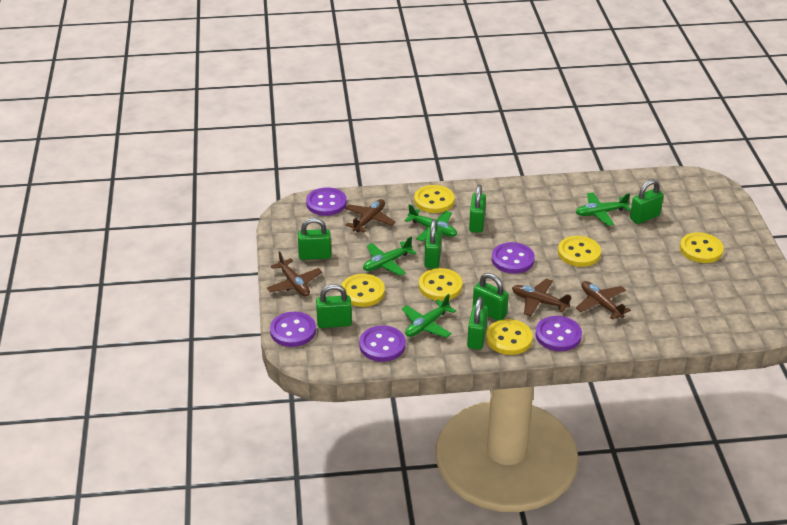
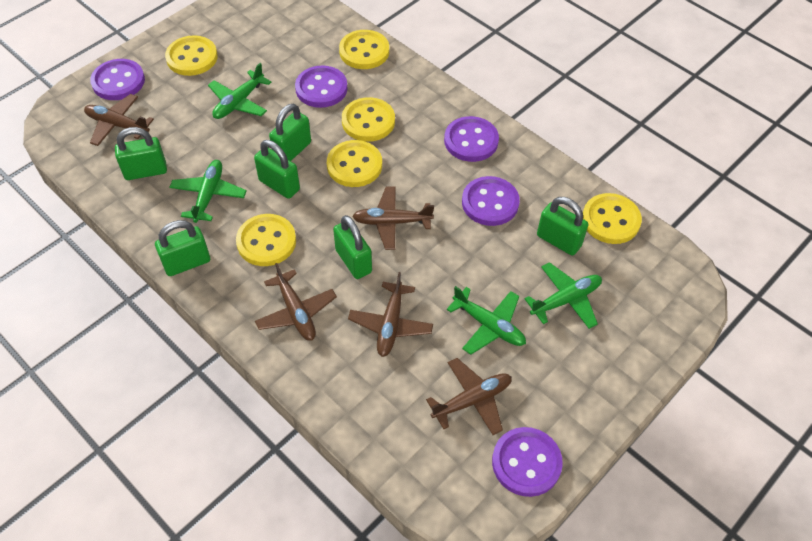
brown plane: 4 -> 5
green padlock: 7 -> 6

